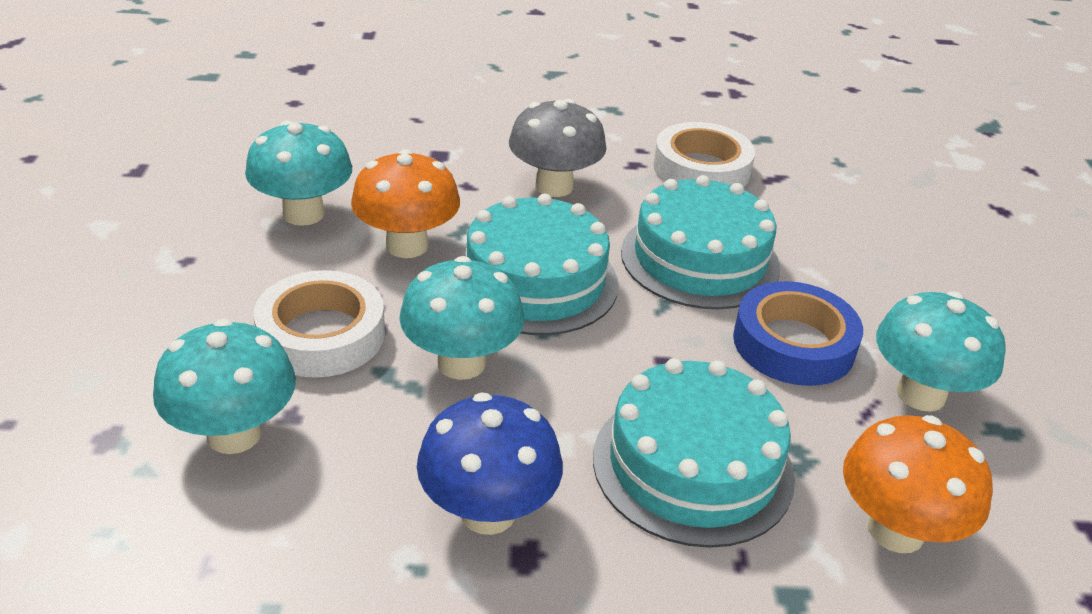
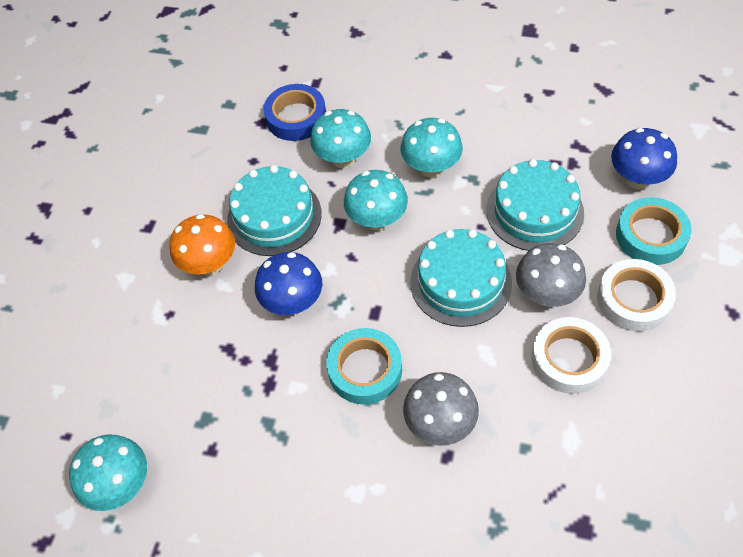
blue mushroom: 1 -> 2
grey mushroom: 1 -> 2
orange mushroom: 2 -> 1
turquoise tape: 0 -> 2

